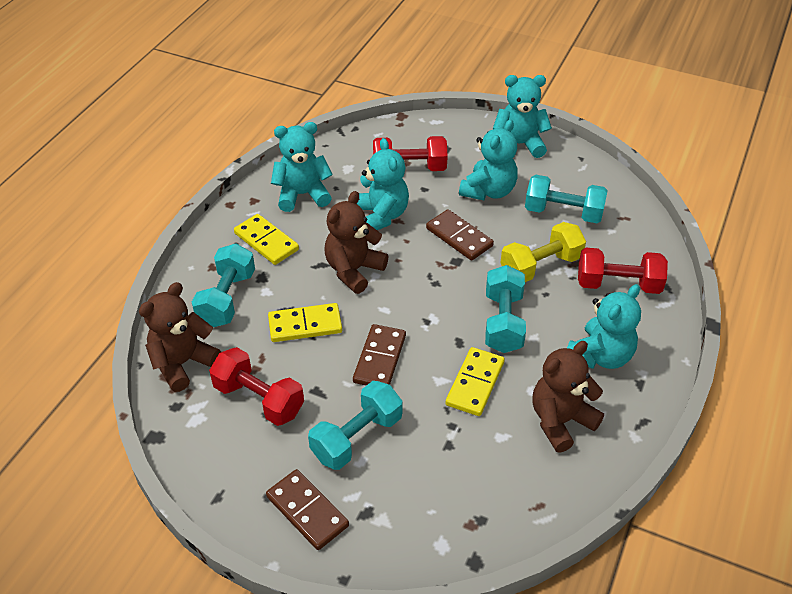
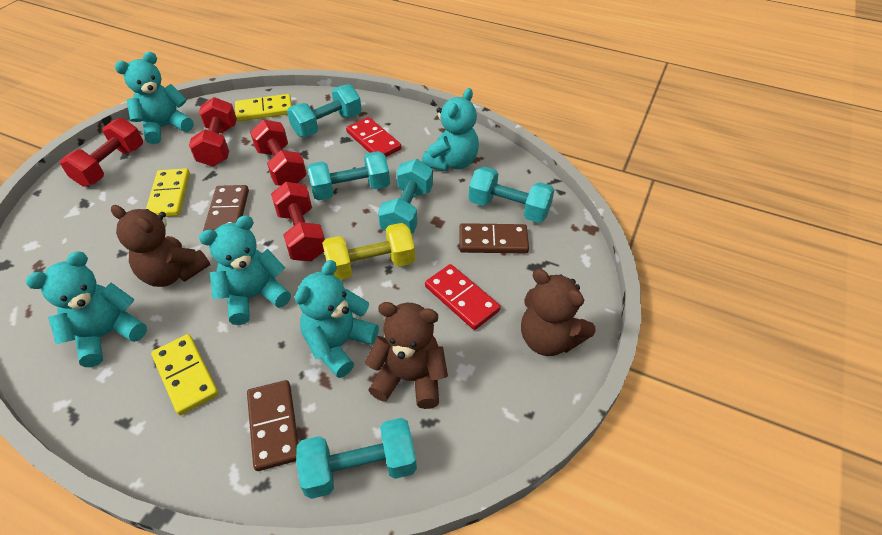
red domino: 0 -> 2
red dumbbell: 3 -> 4
turquoise dumbbell: 4 -> 5

